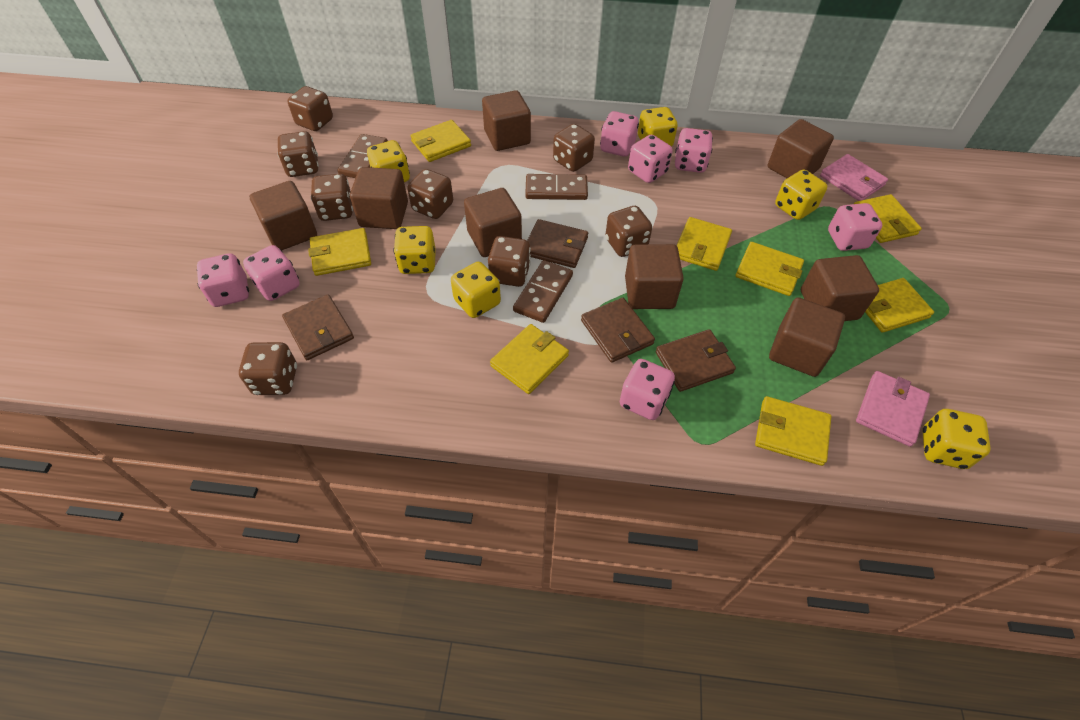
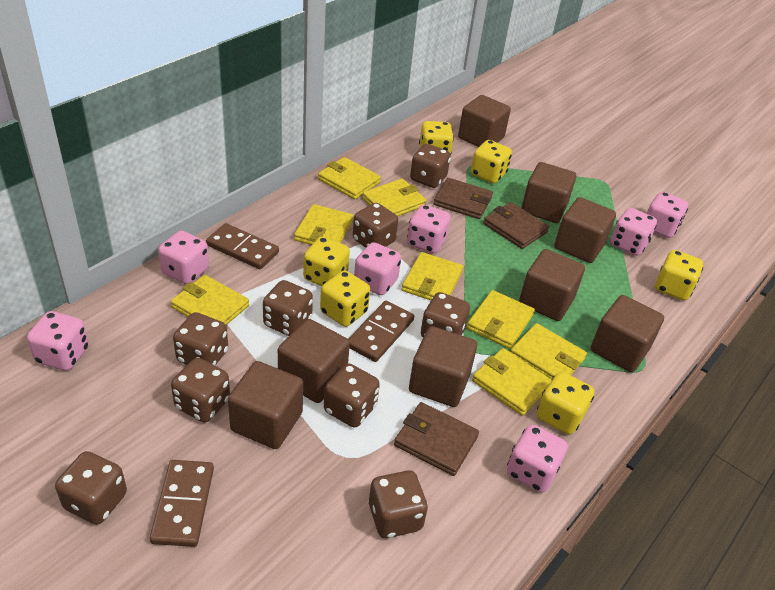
brown dice: 8 -> 9
brown wallet: 4 -> 3
pink wallet: 2 -> 0

